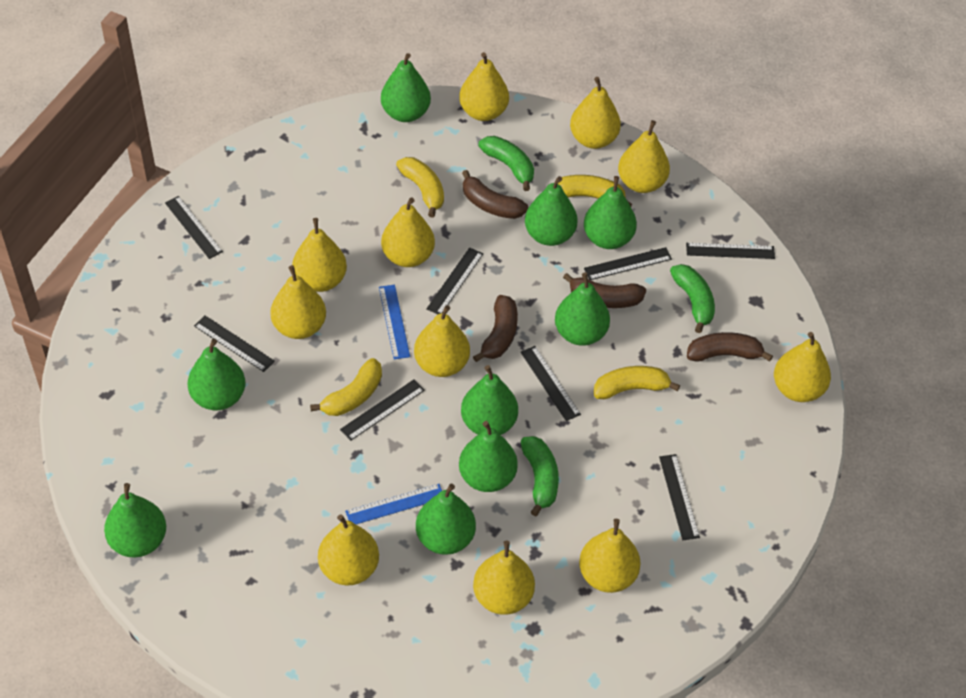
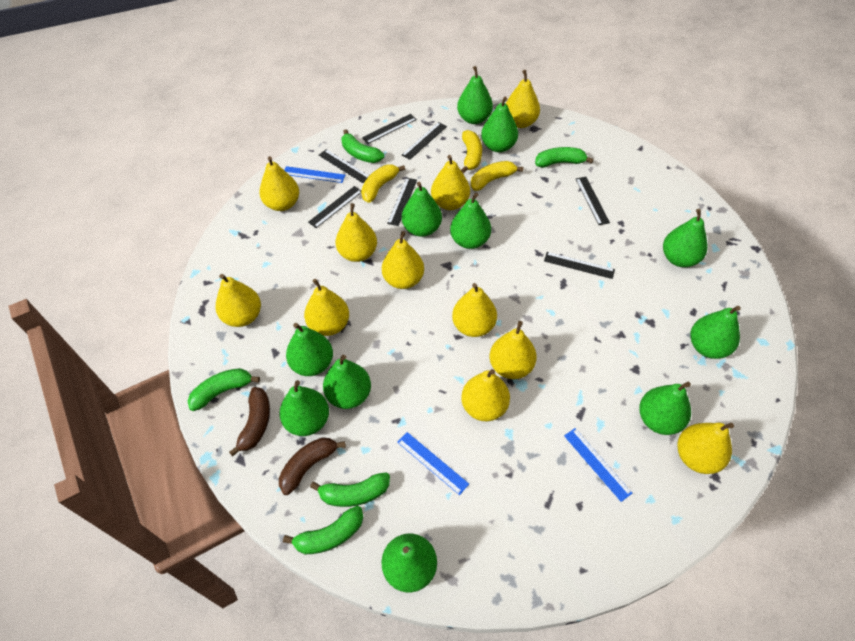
black ruler: 8 -> 7
blue ruler: 2 -> 3
brown banana: 4 -> 2
green banana: 3 -> 5
green pear: 9 -> 11
yellow banana: 4 -> 3

